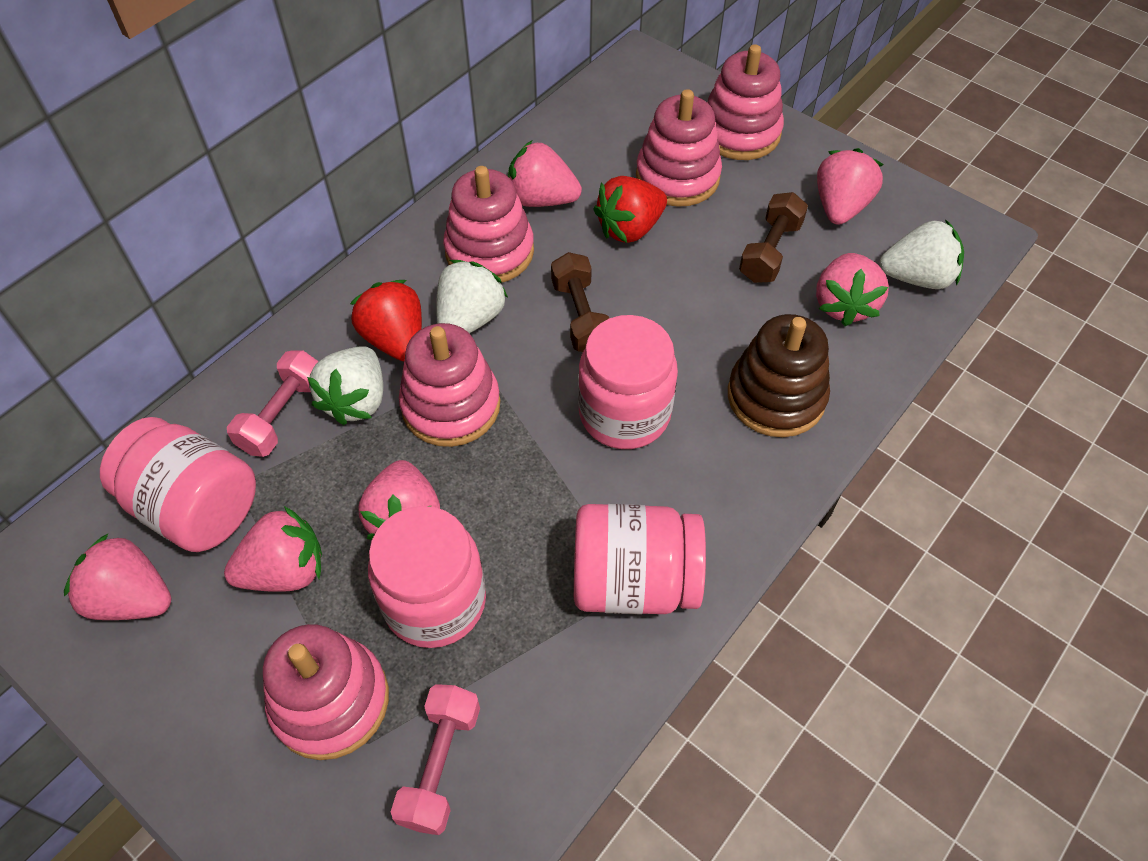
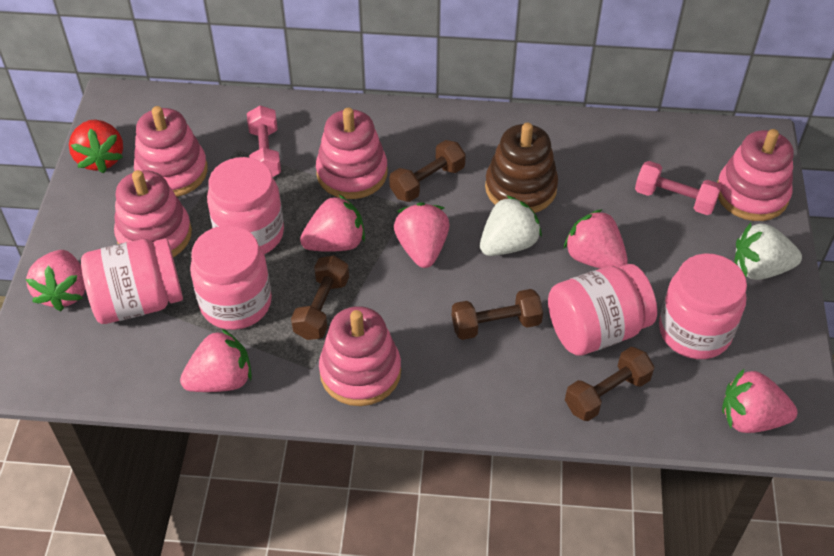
brown dumbbell: 2 -> 4
pink jar: 4 -> 5
red strawberry: 2 -> 1
white strawberry: 3 -> 2

